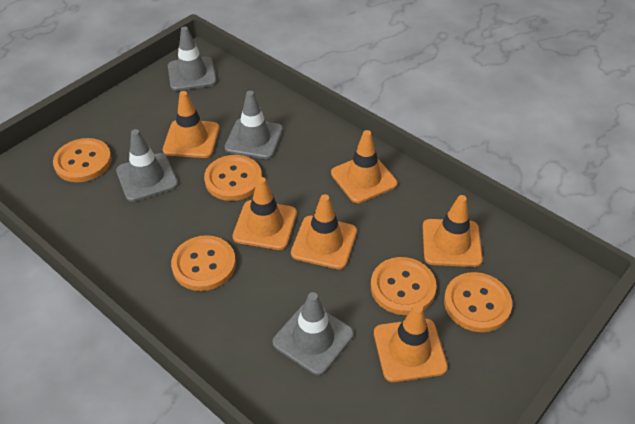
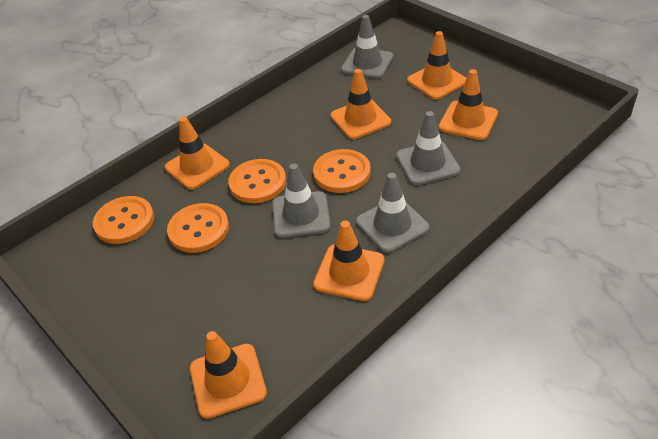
orange button: 5 -> 4

